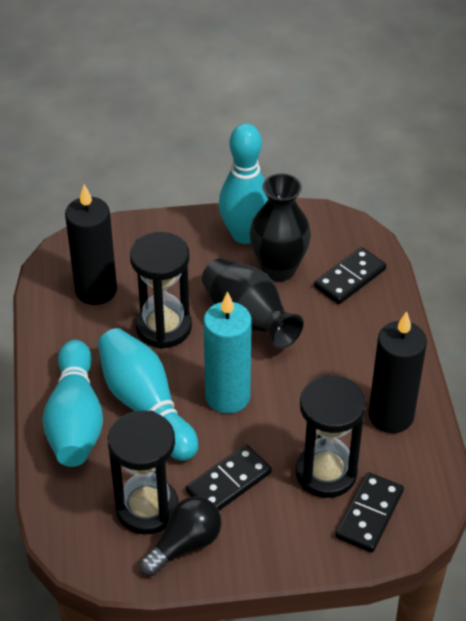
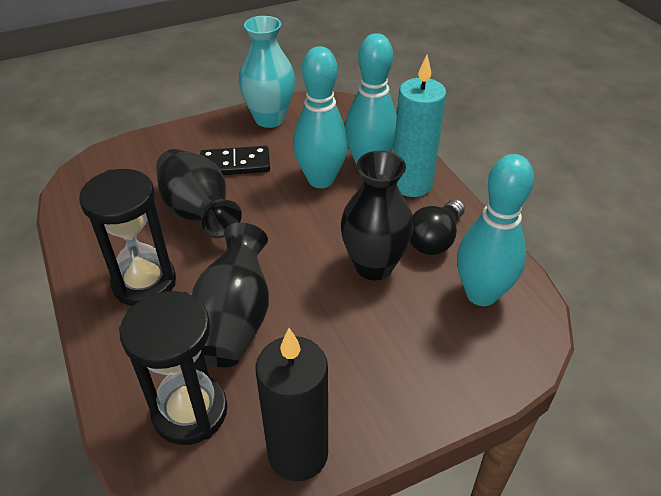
black candle: 2 -> 1
black domino: 3 -> 1
black hourglass: 3 -> 2
black vase: 2 -> 3
turquoise vase: 0 -> 1

